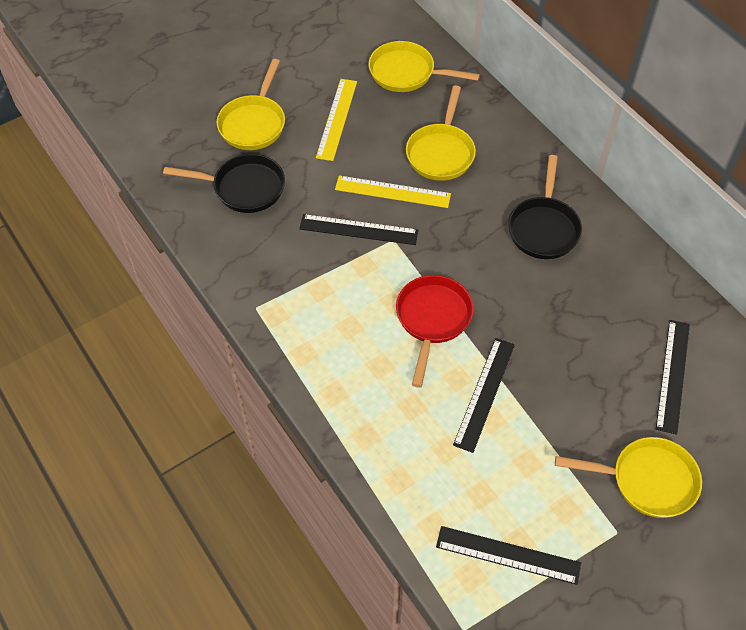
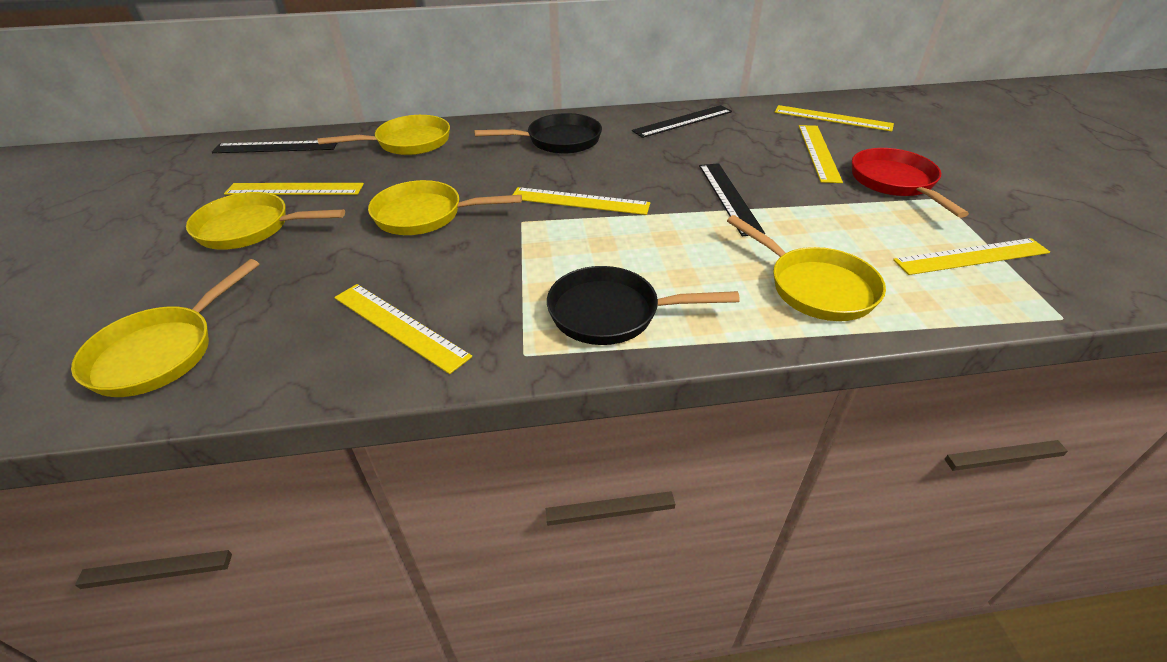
black ruler: 4 -> 3
yellow pan: 4 -> 5
yellow ruler: 2 -> 6

